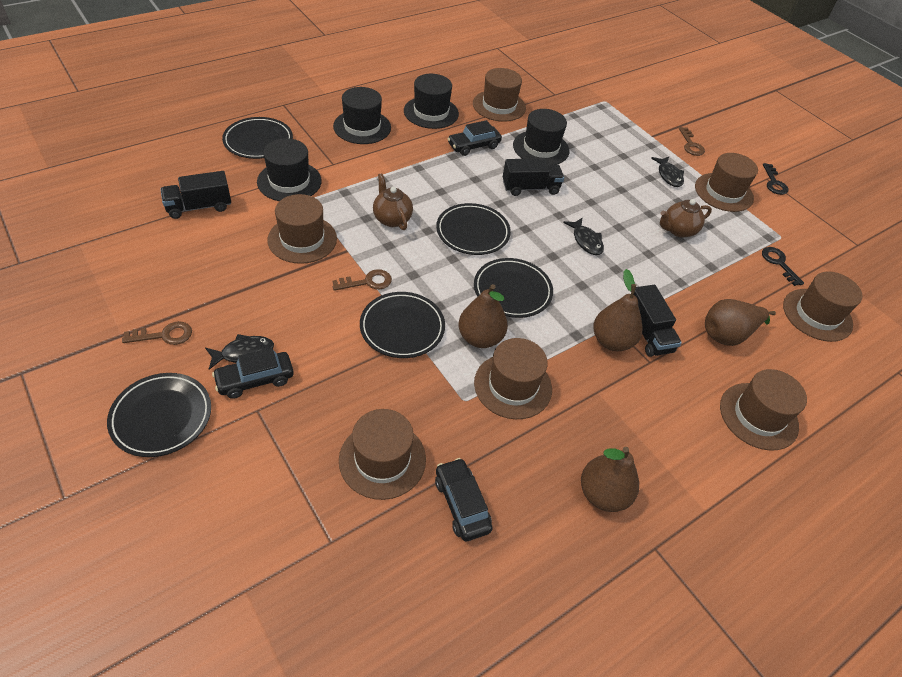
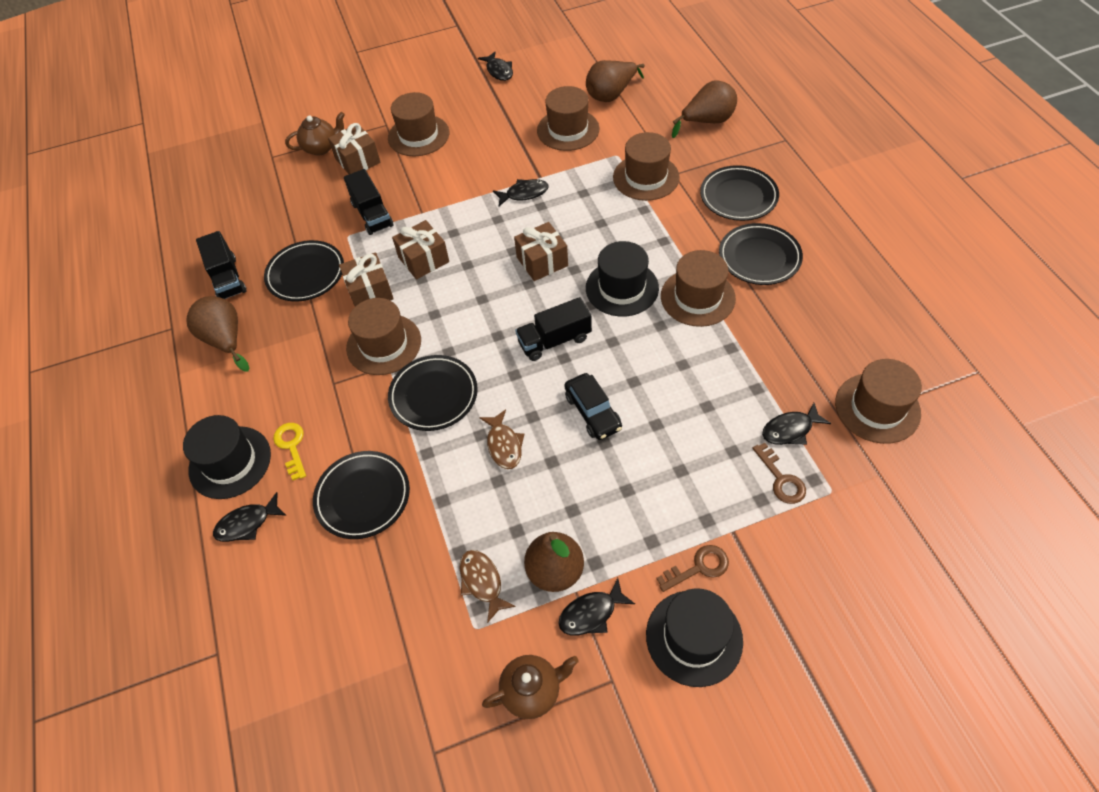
black car: 3 -> 1
black fish: 3 -> 5
black hat: 4 -> 3
black key: 2 -> 0
brown fish: 0 -> 2
brown gift: 0 -> 4
brown hat: 7 -> 6
brown key: 3 -> 2
yellow key: 0 -> 1

